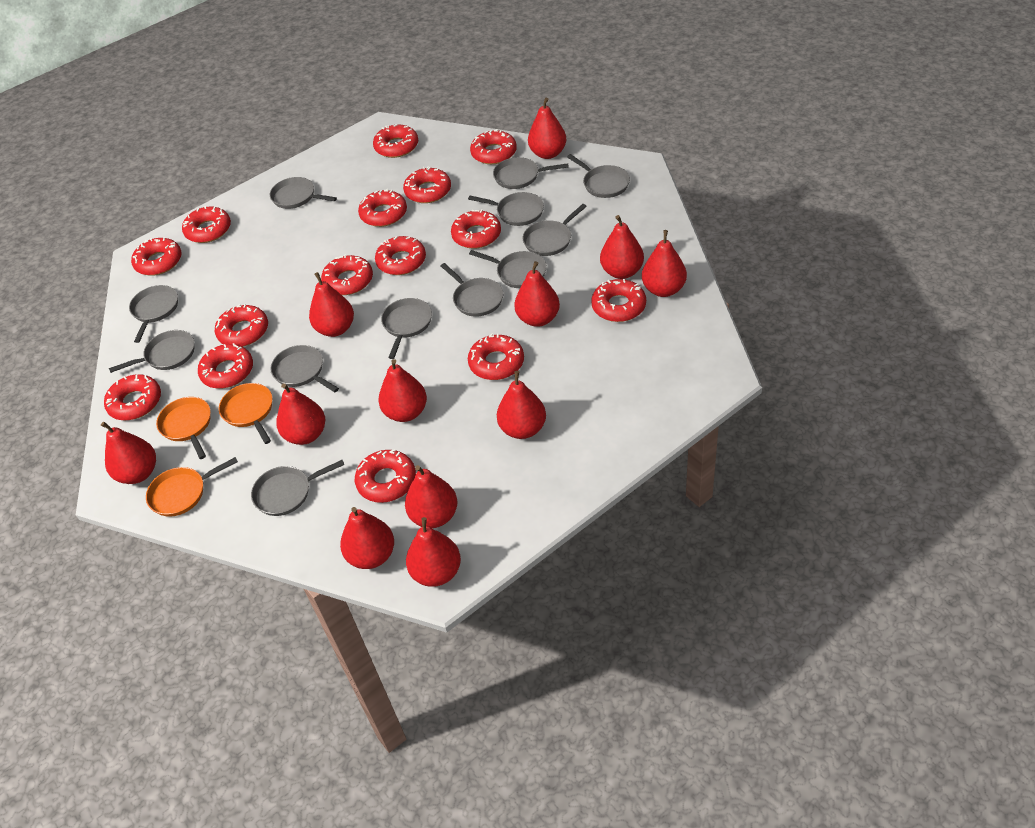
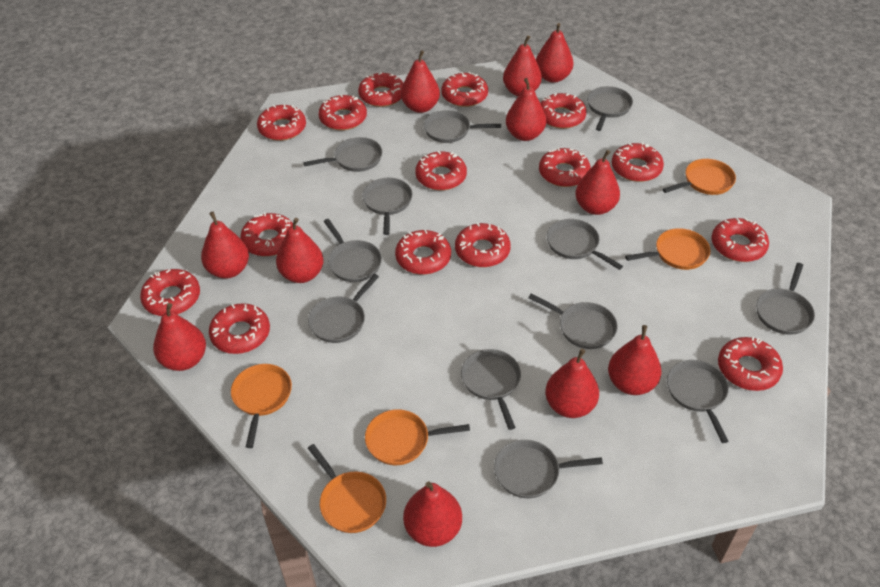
orange pan: 3 -> 5
red pear: 12 -> 11

